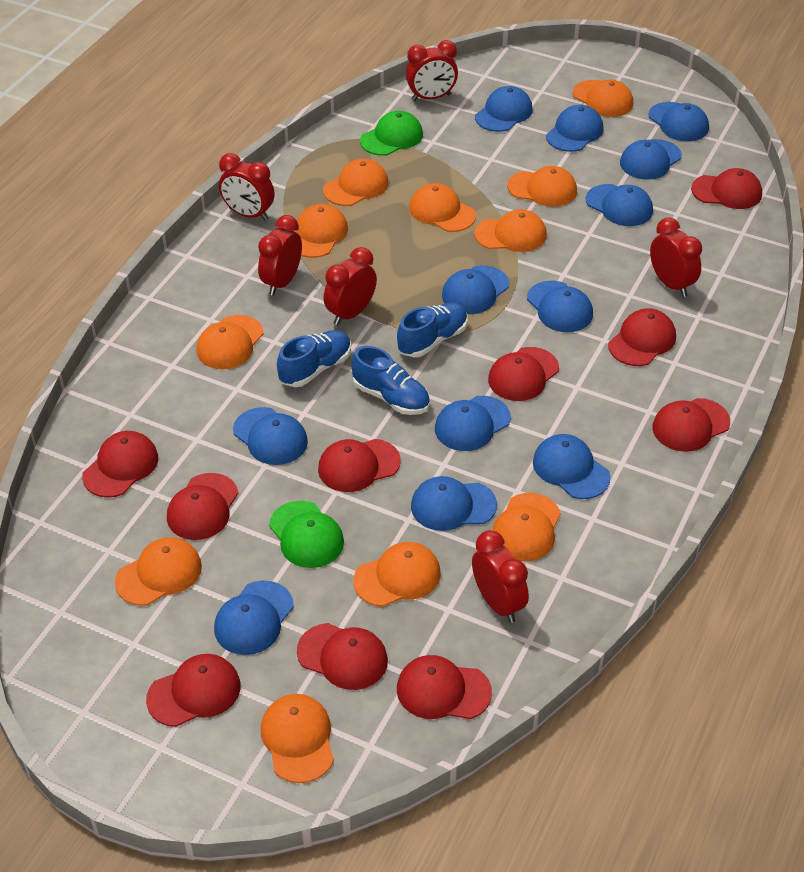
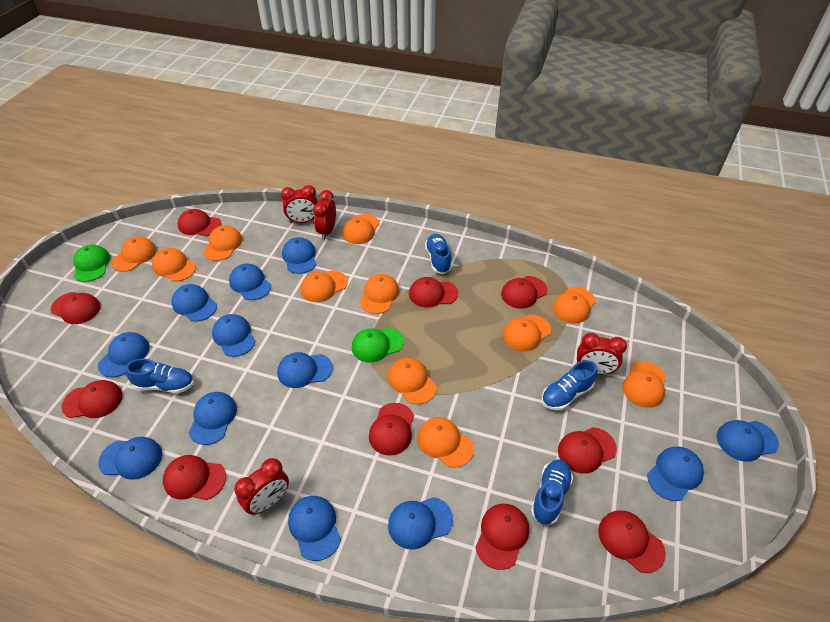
blue shoe: 3 -> 4
red clock: 6 -> 4

